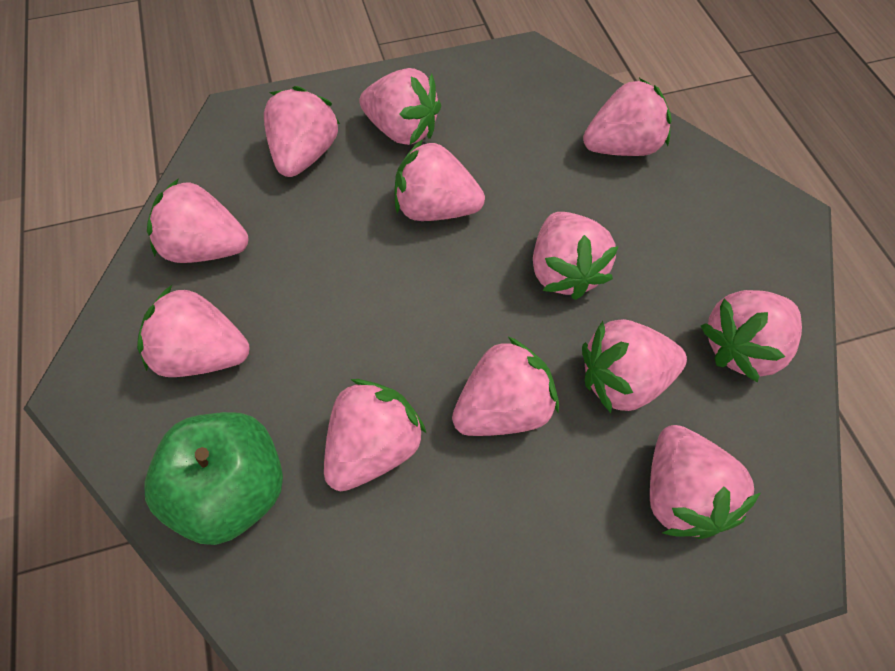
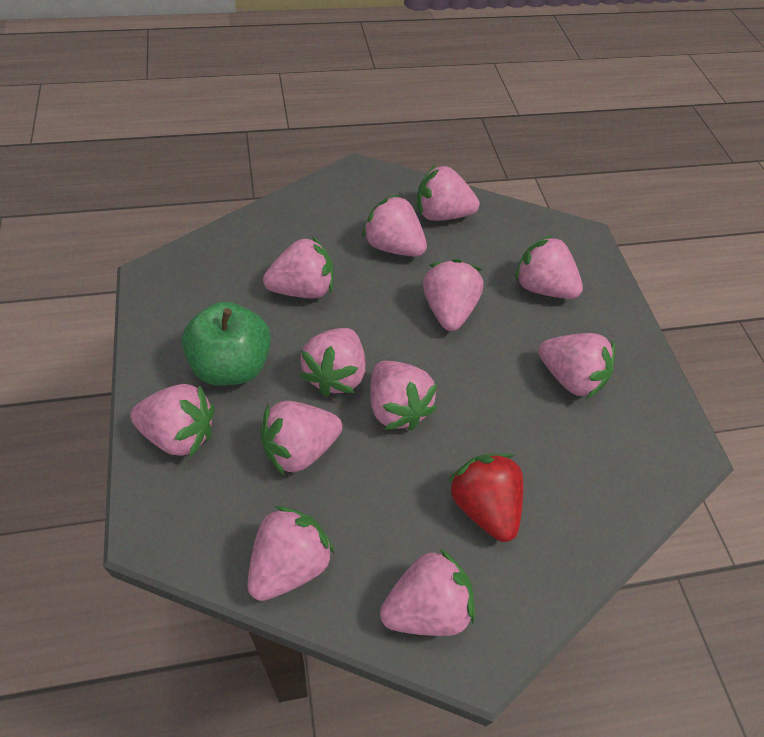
red strawberry: 0 -> 1

